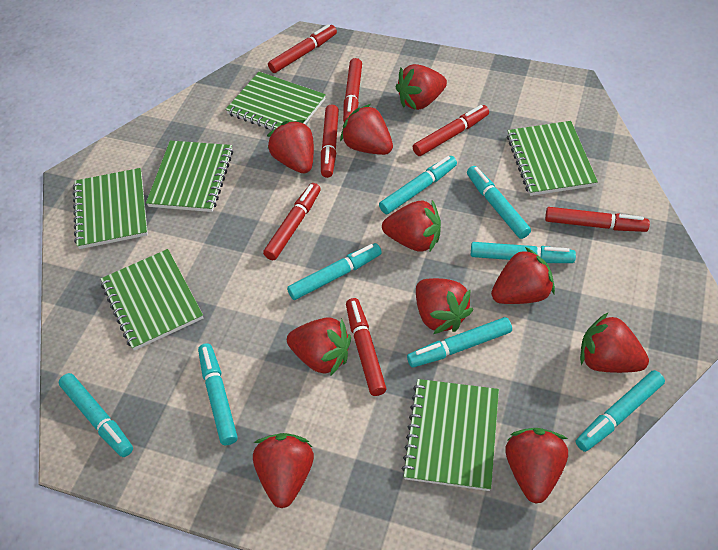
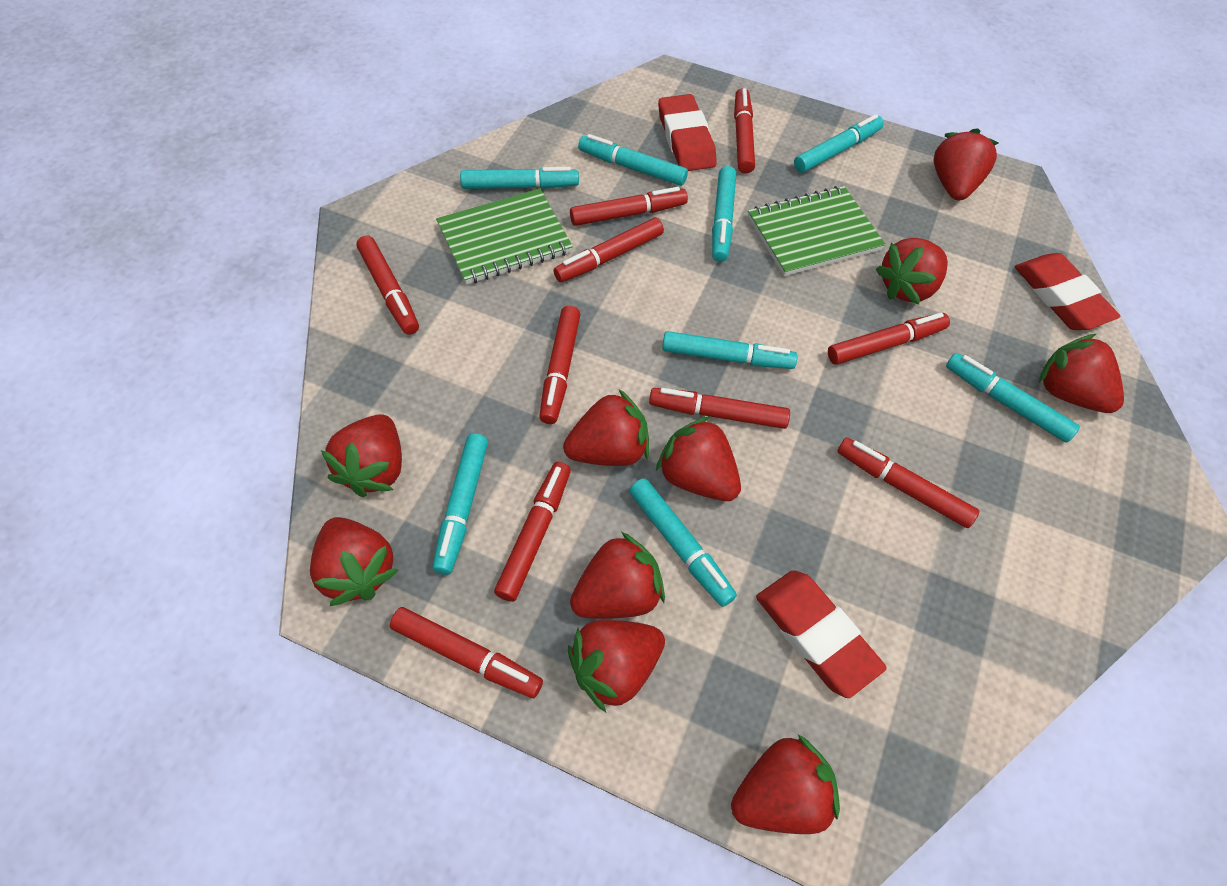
green notebook: 6 -> 2
red eraser: 0 -> 3
red marker: 7 -> 10

